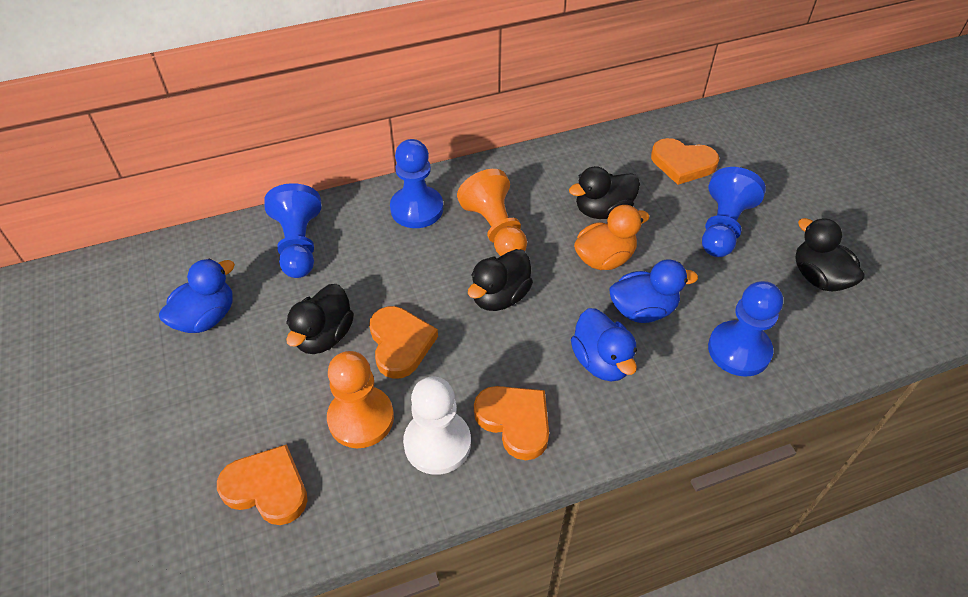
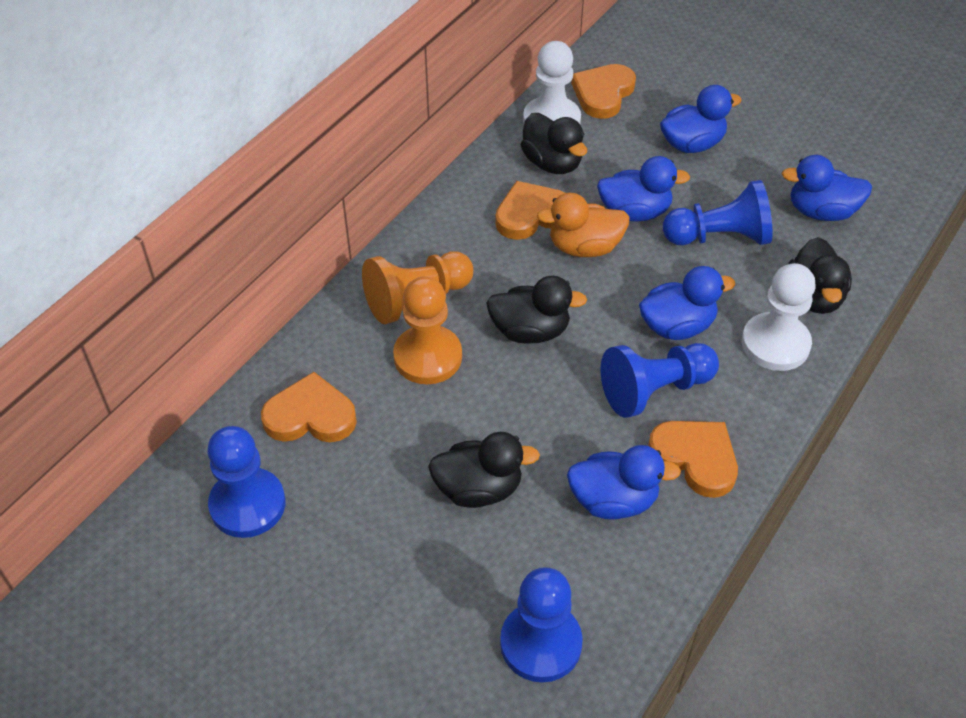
blue duck: 3 -> 5
white pawn: 1 -> 2

